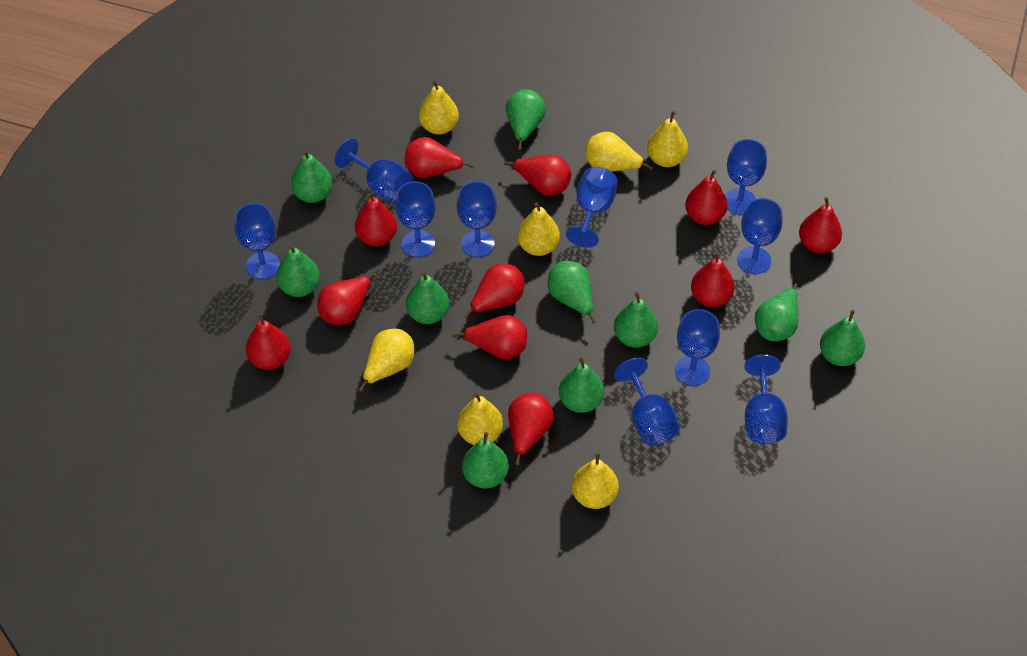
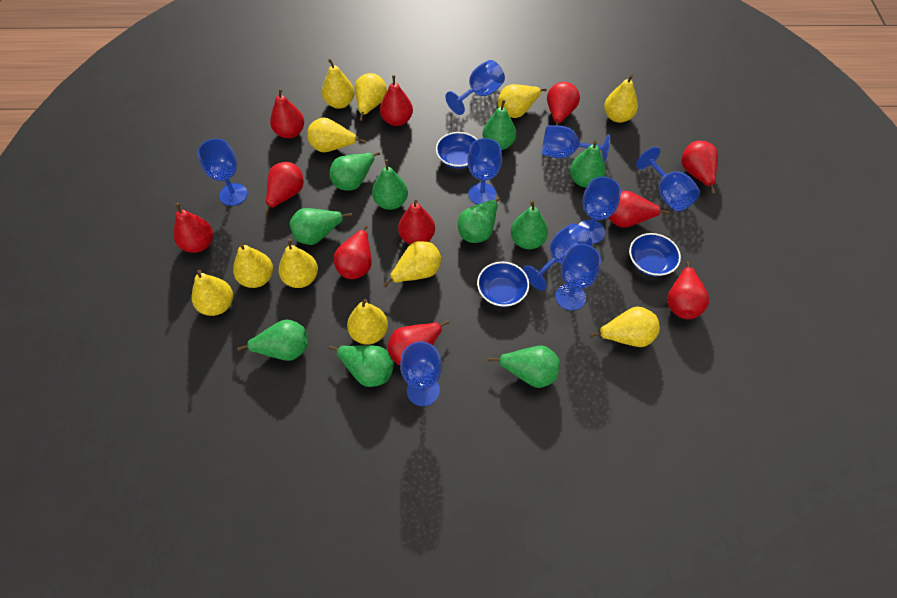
blue bowl: 0 -> 3
blue goblet: 10 -> 9
yellow pear: 7 -> 11

